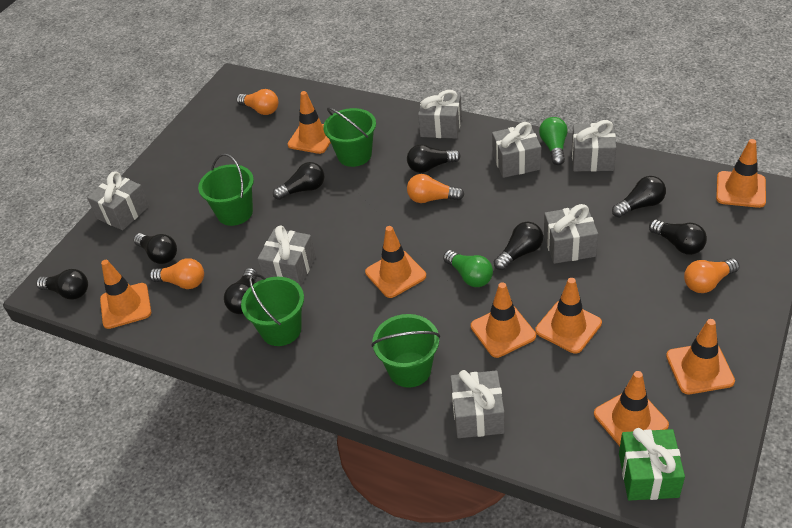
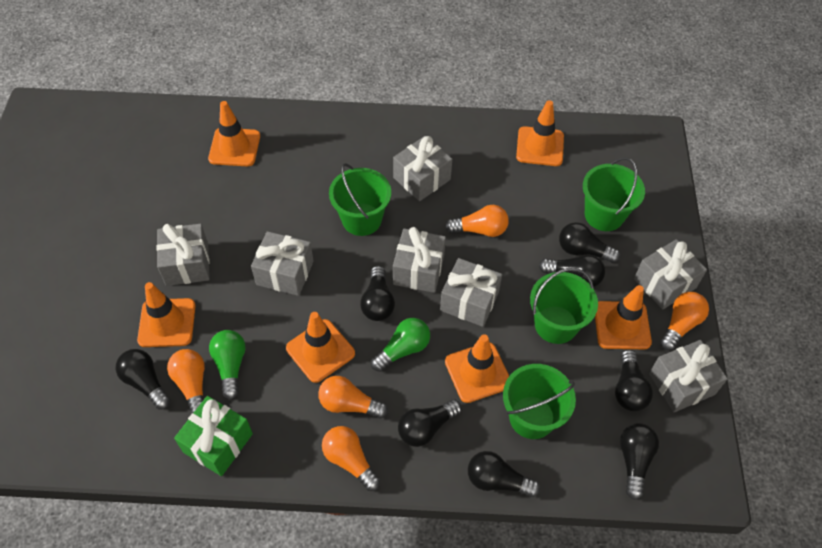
orange light bulb: 4 -> 5
orange traffic cone: 8 -> 6

